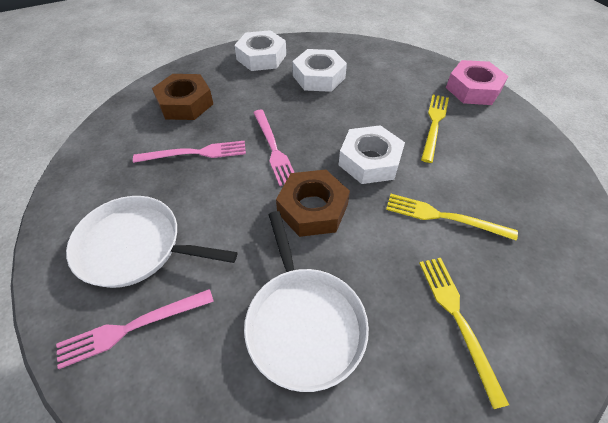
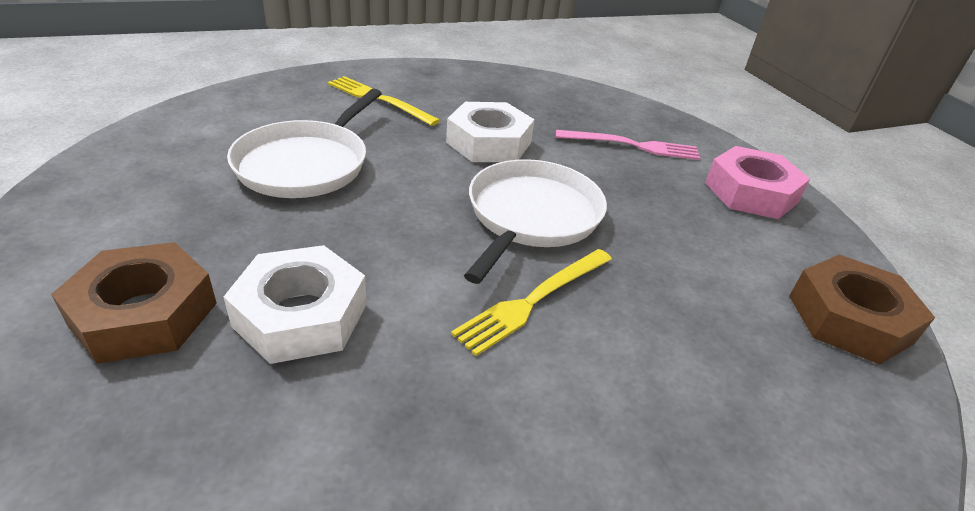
pink fork: 3 -> 1
white nut: 3 -> 2
yellow fork: 3 -> 2

